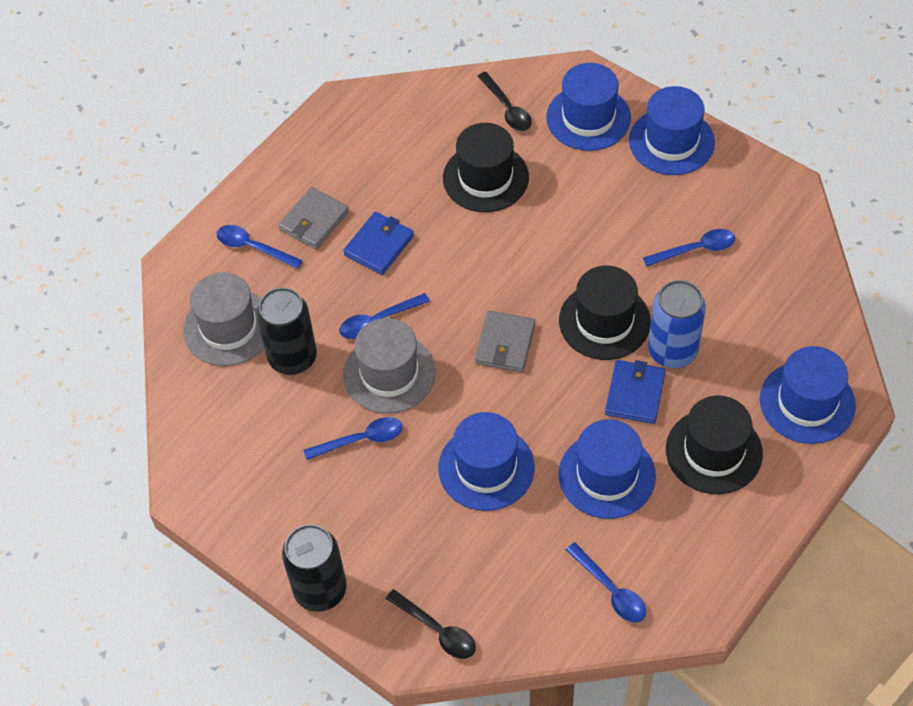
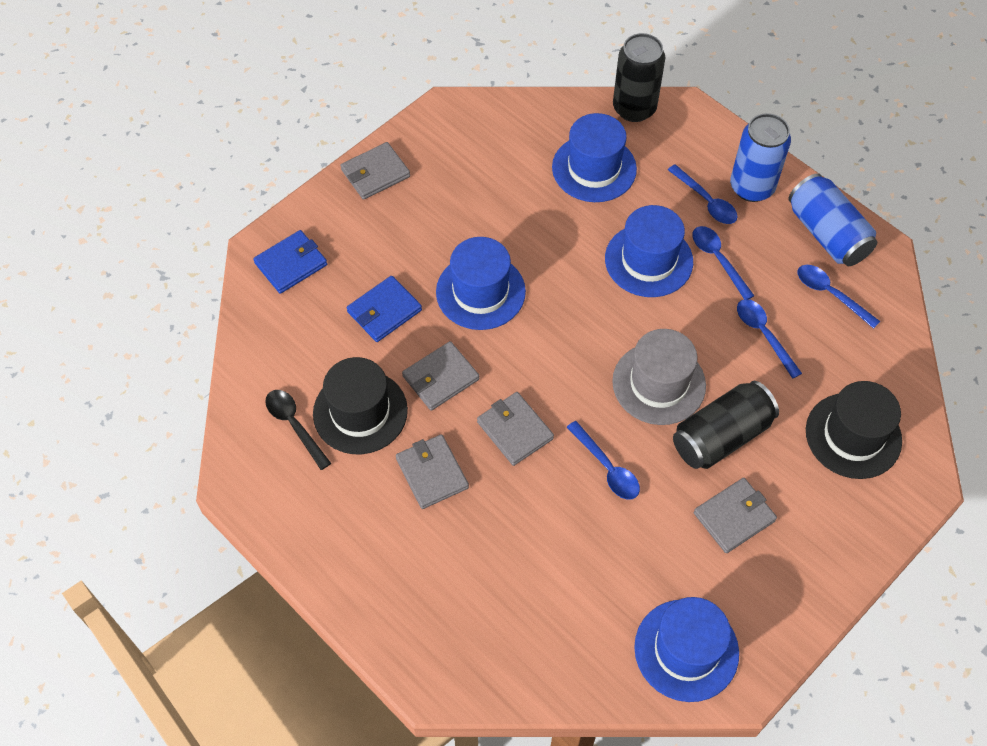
black hat: 3 -> 2
black spoon: 2 -> 1
blue can: 1 -> 2
blue hat: 5 -> 4
grey hat: 2 -> 1
grey wallet: 2 -> 5

